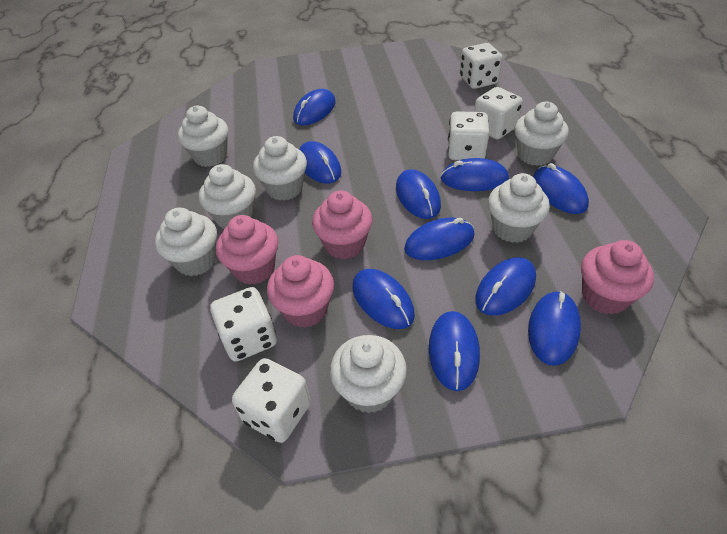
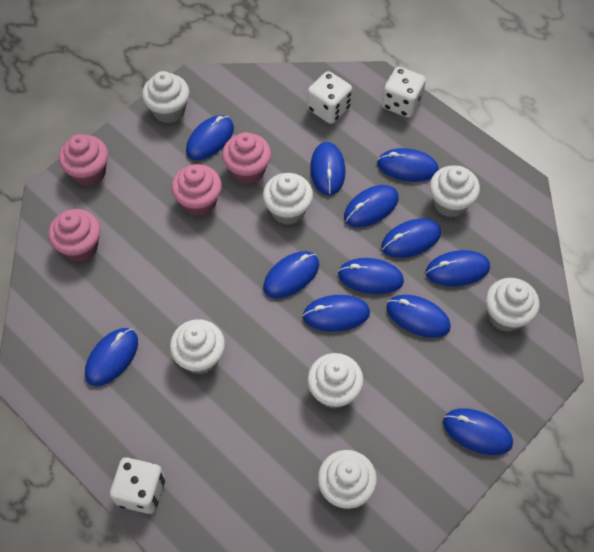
blue mouse: 10 -> 12
white dice: 5 -> 3

